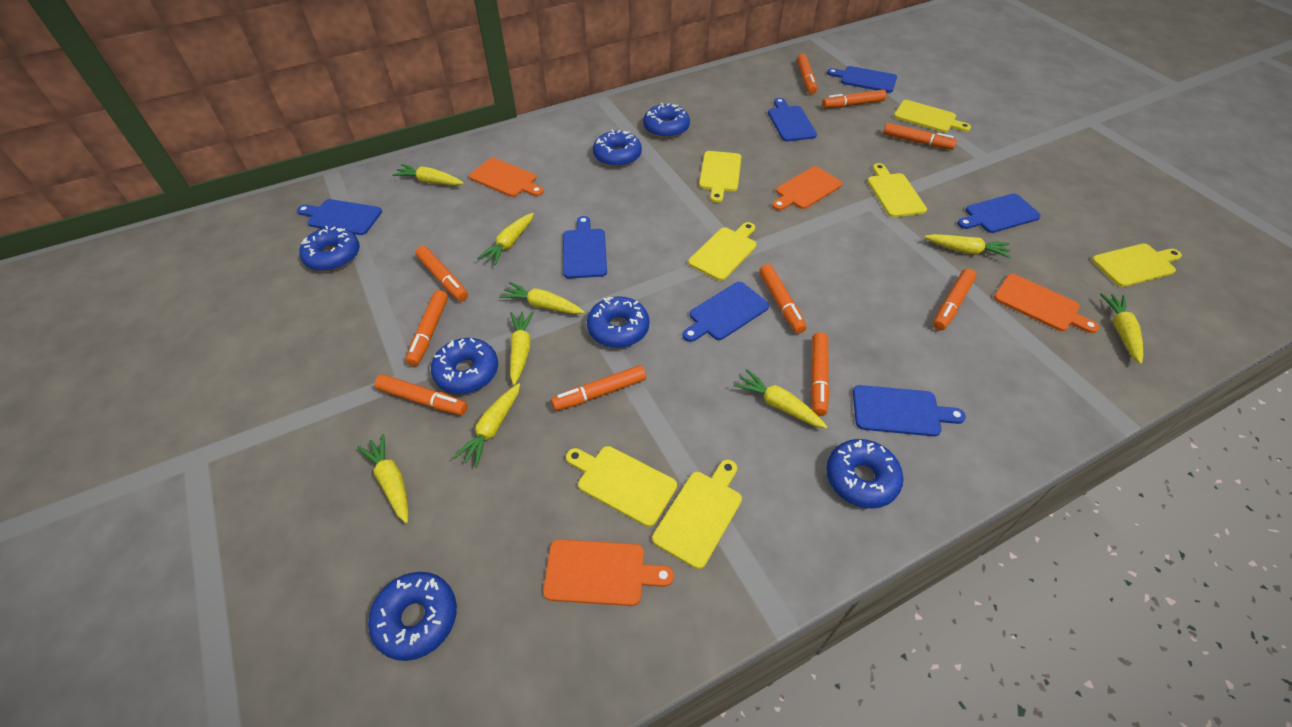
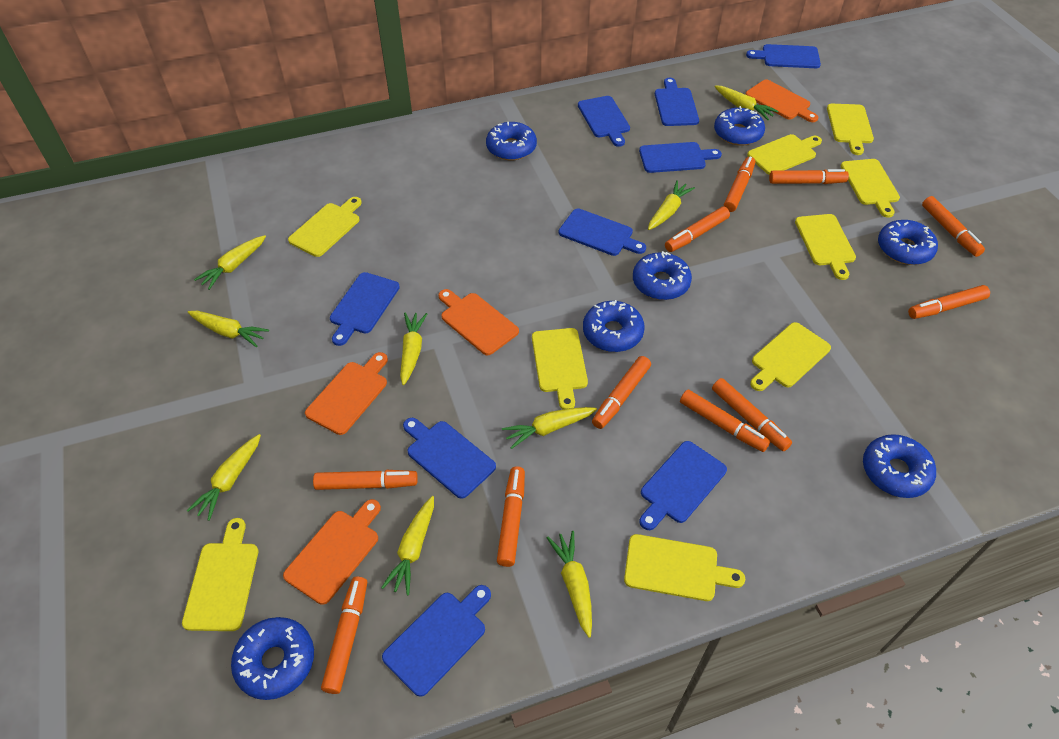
blue cutting board: 7 -> 9
orange marker: 10 -> 11
yellow cutting board: 7 -> 9

